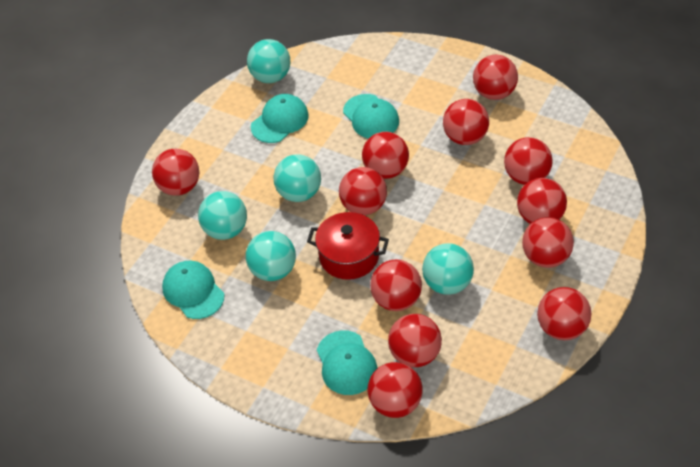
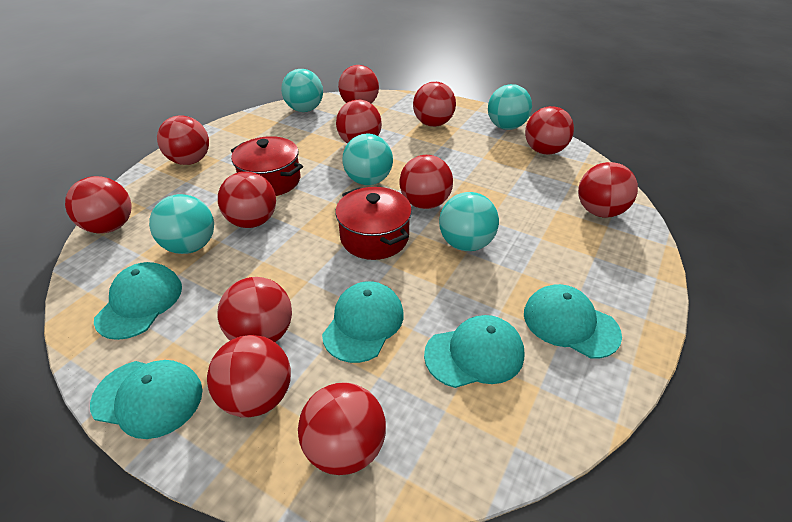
red pot: 1 -> 2
turquoise cap: 4 -> 5

